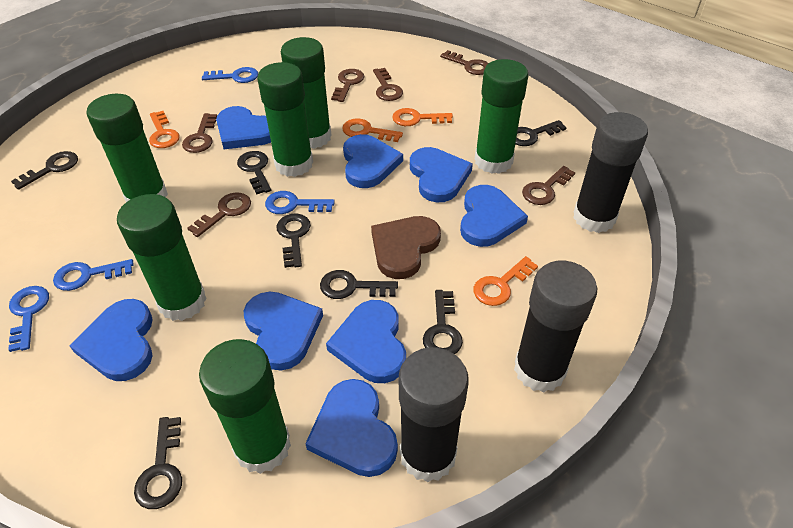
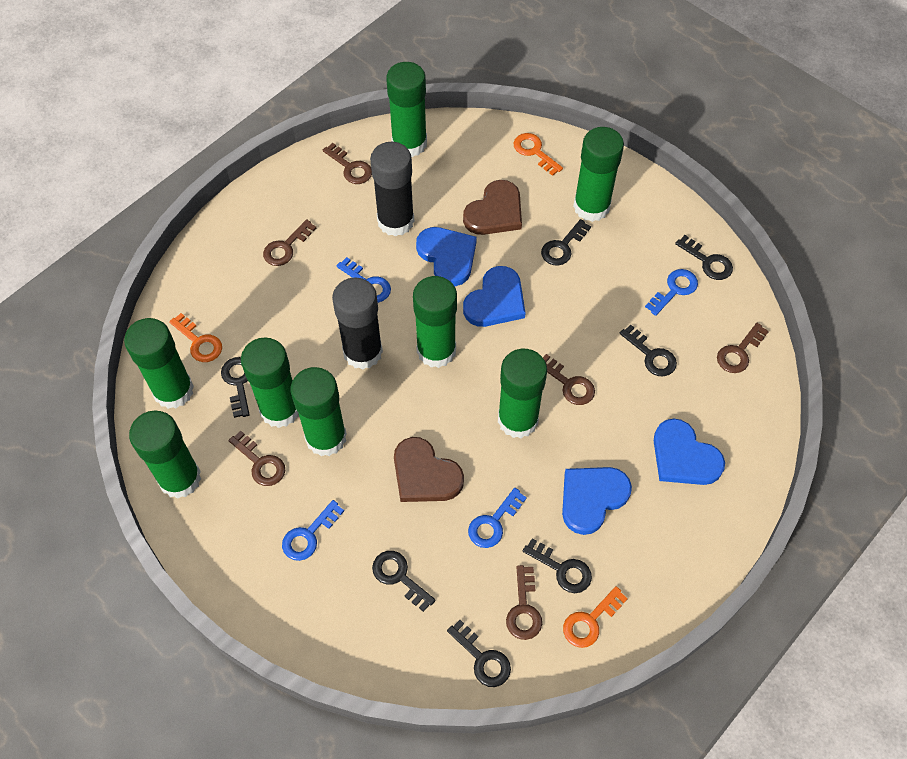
black glue stick: 3 -> 2
blue heart: 8 -> 4
brown heart: 1 -> 2
green glue stick: 6 -> 8
orange key: 4 -> 3

